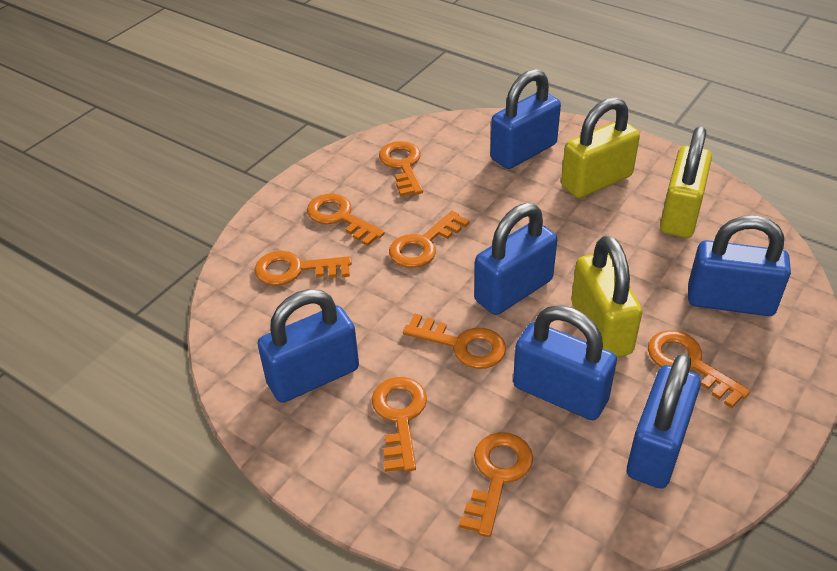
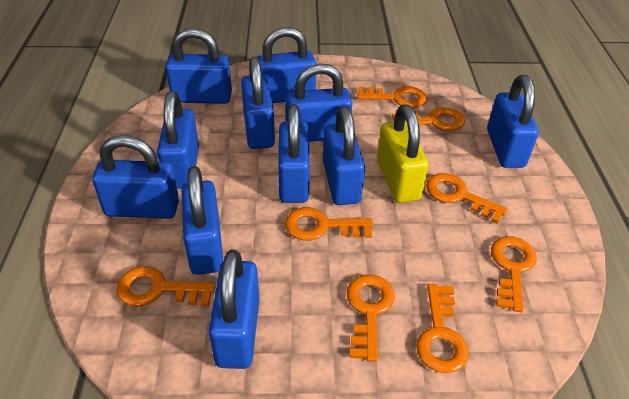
blue padlock: 6 -> 11
yellow padlock: 3 -> 1

